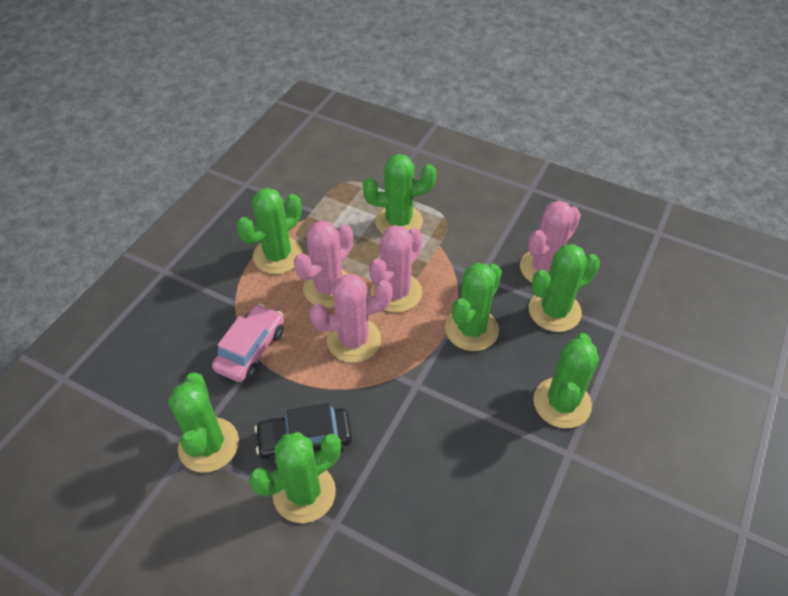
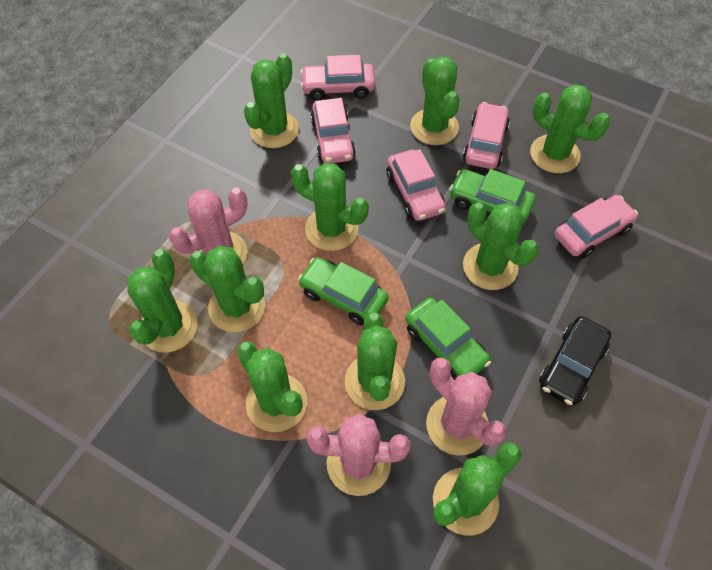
green cactus: 7 -> 10
green car: 0 -> 3
pink cactus: 4 -> 3
pink car: 1 -> 5

